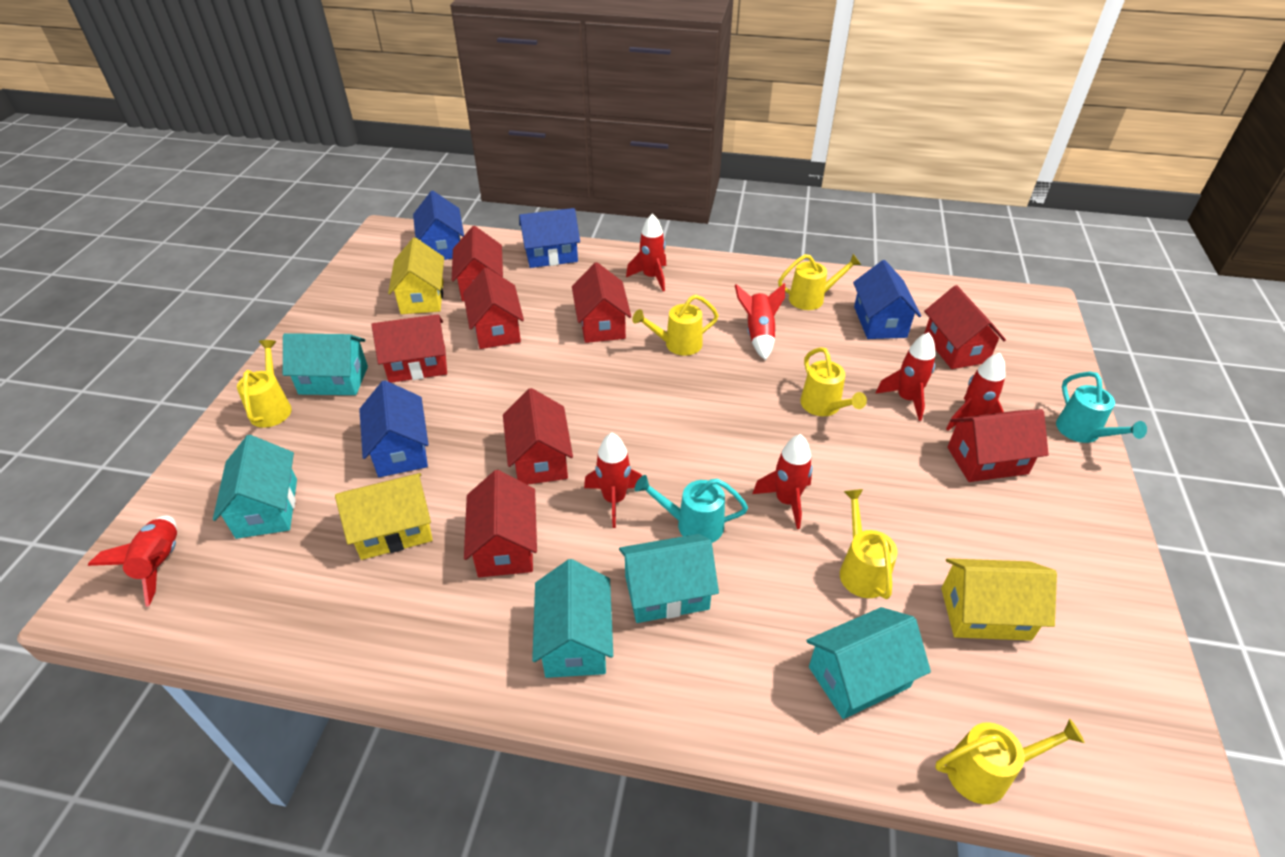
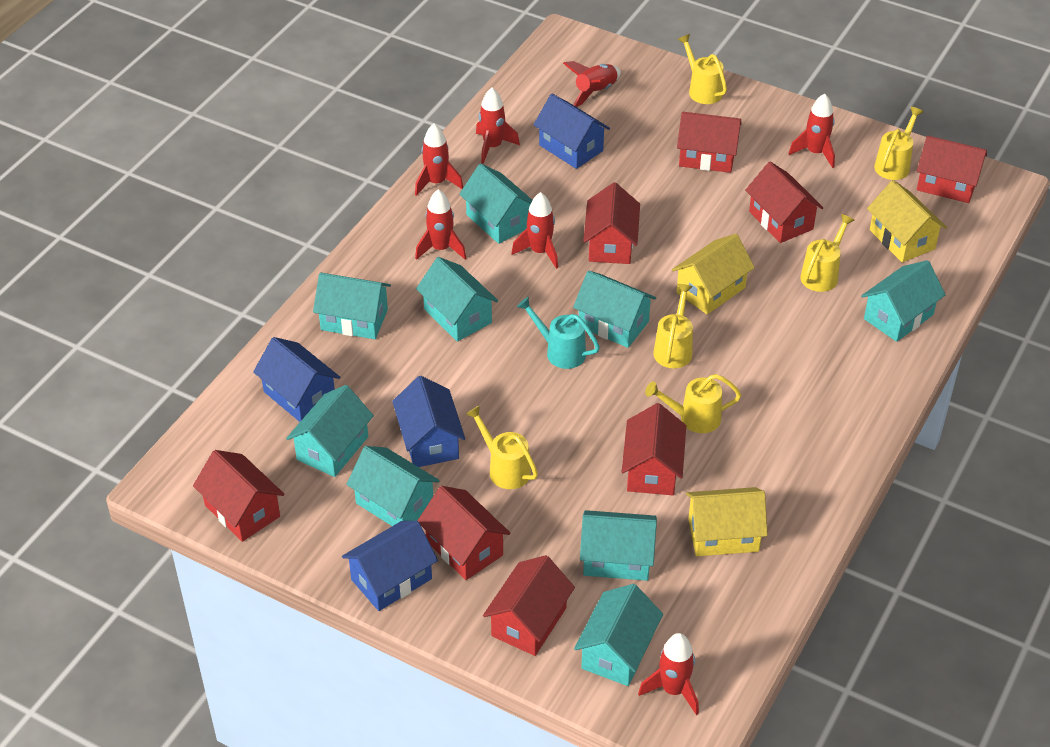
turquoise house: 5 -> 9
turquoise watering can: 2 -> 1

